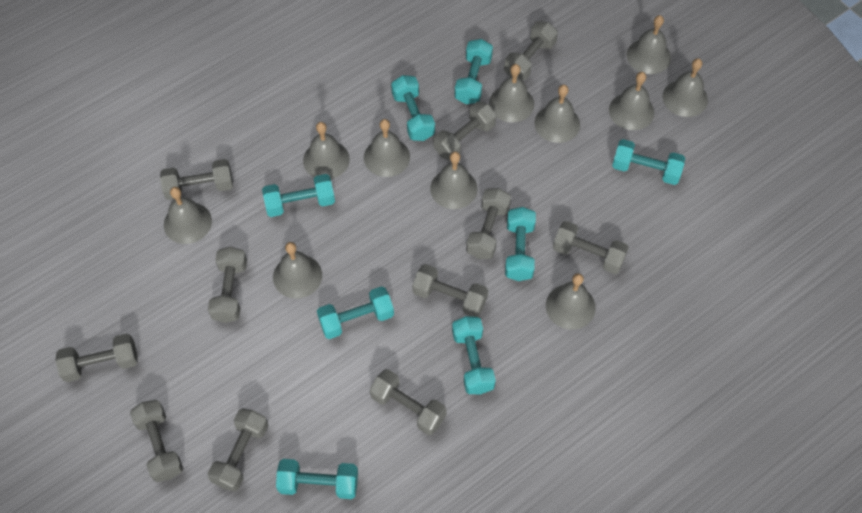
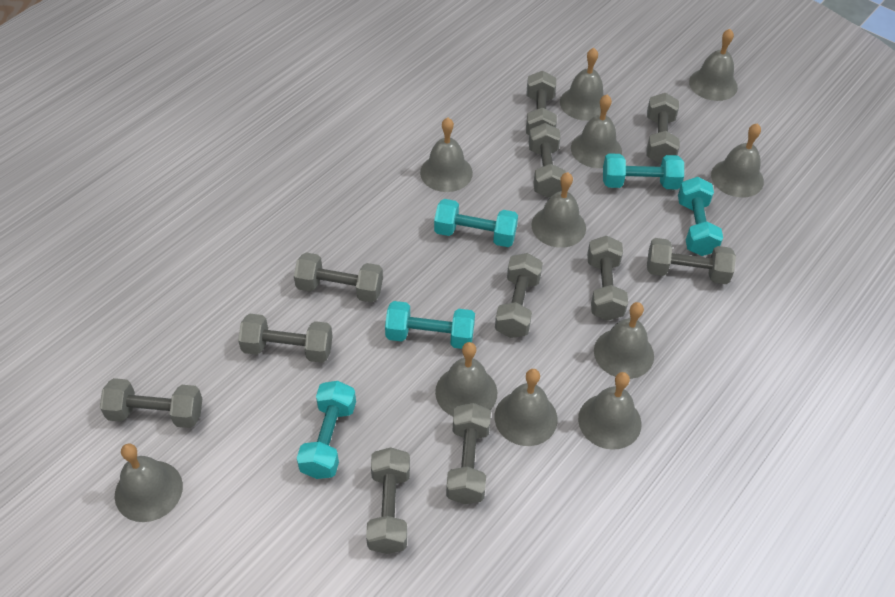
turquoise dumbbell: 8 -> 5

